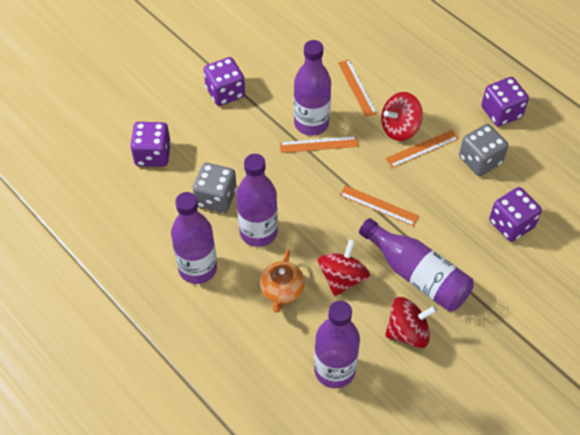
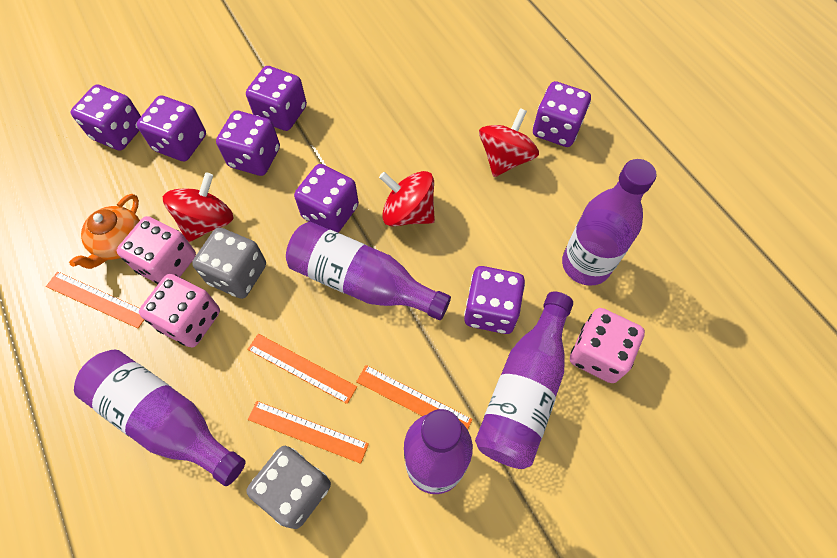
pink dice: 0 -> 3
purple dice: 4 -> 7

